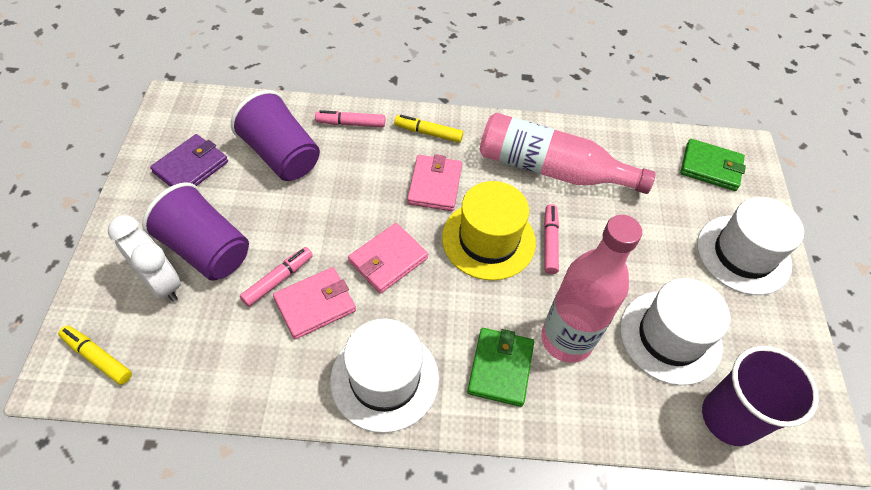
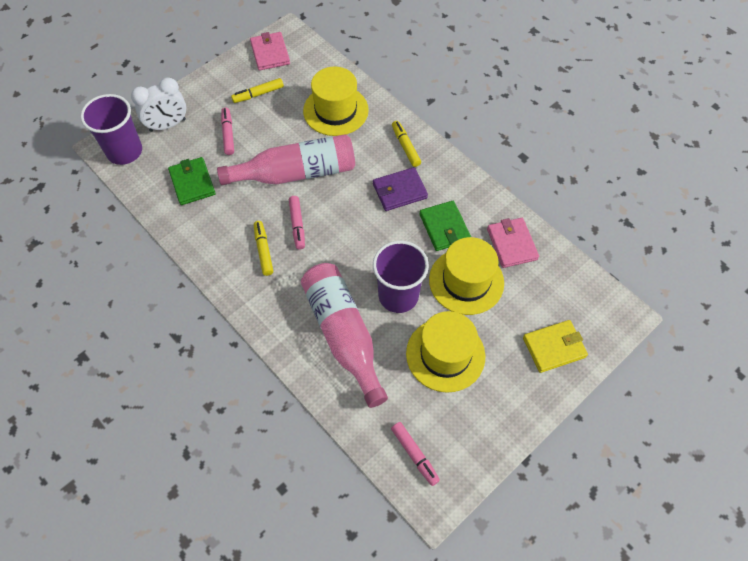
pink wallet: 3 -> 2
purple cup: 3 -> 2
white hat: 3 -> 0
yellow hat: 1 -> 3
yellow marker: 2 -> 3
yellow wallet: 0 -> 1

